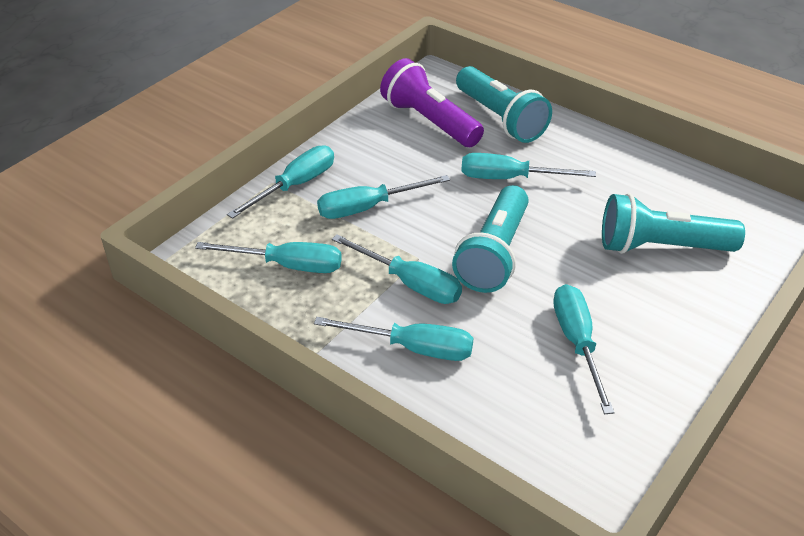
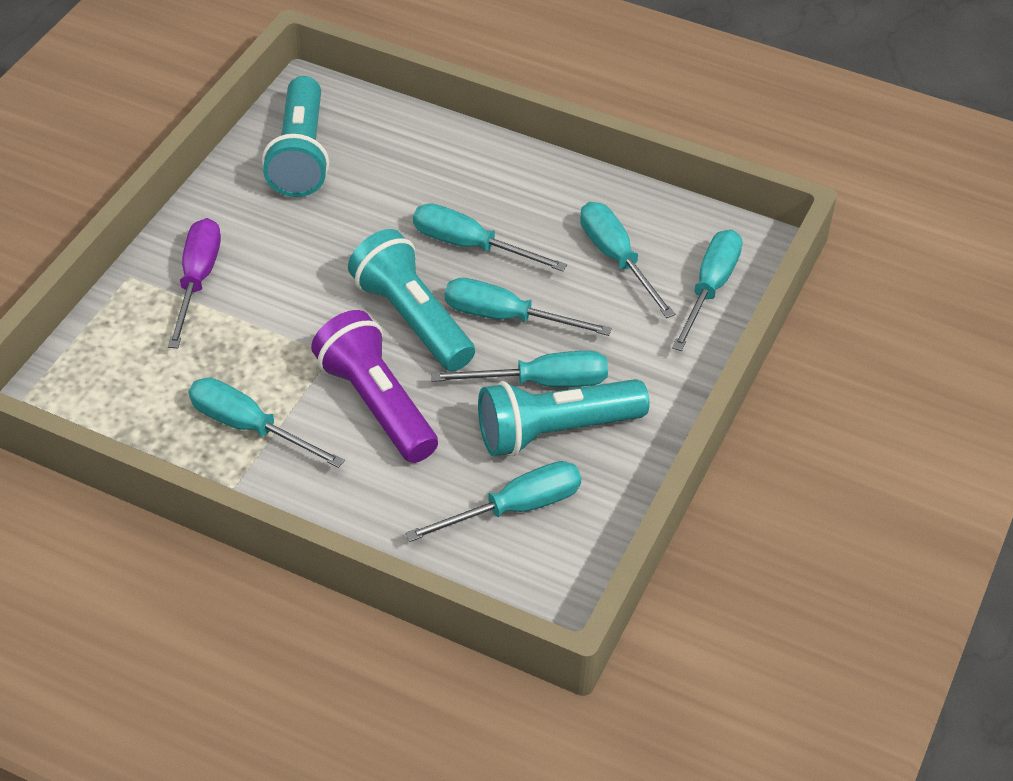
purple screwdriver: 0 -> 1

